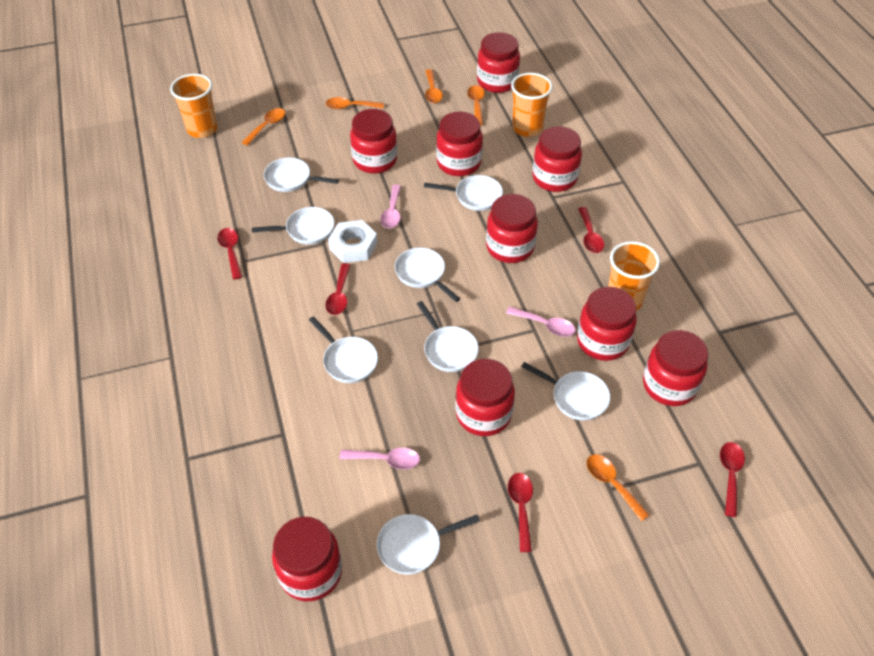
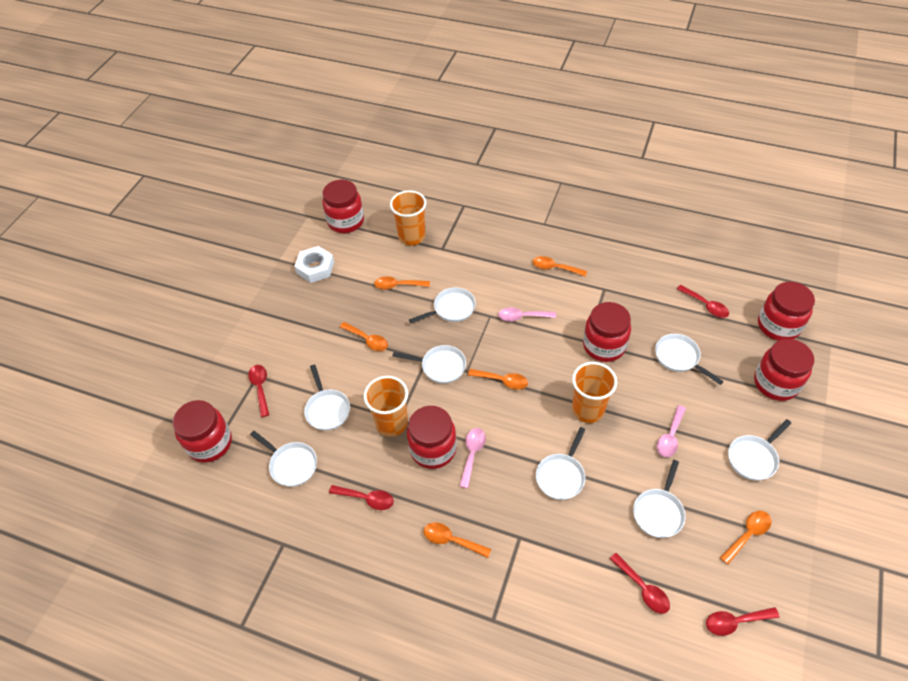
orange spoon: 5 -> 6
red jar: 9 -> 6

